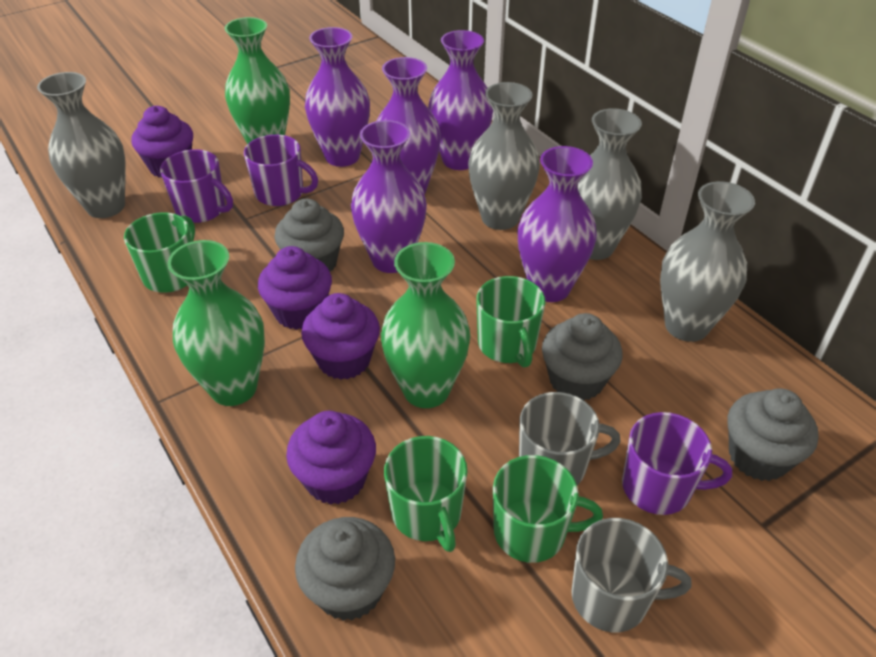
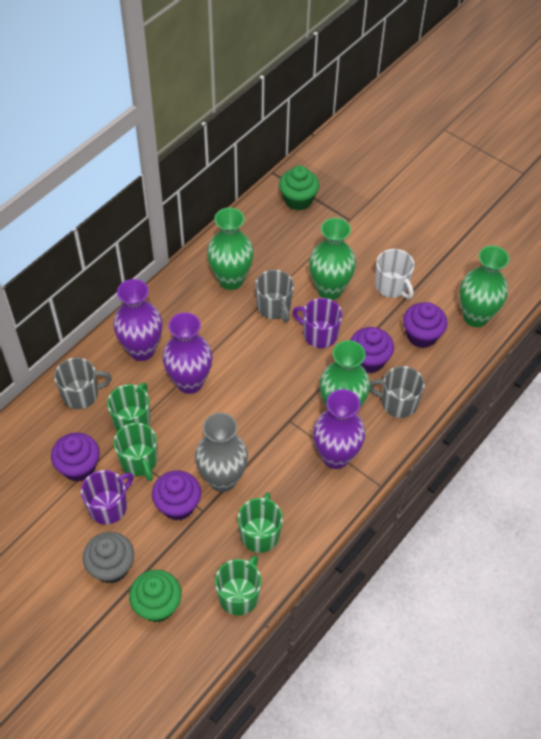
green cupcake: 0 -> 2
green vase: 3 -> 4
grey cupcake: 4 -> 1
grey mug: 2 -> 3
grey vase: 4 -> 1
purple mug: 3 -> 2
purple vase: 5 -> 3
white mug: 0 -> 1

